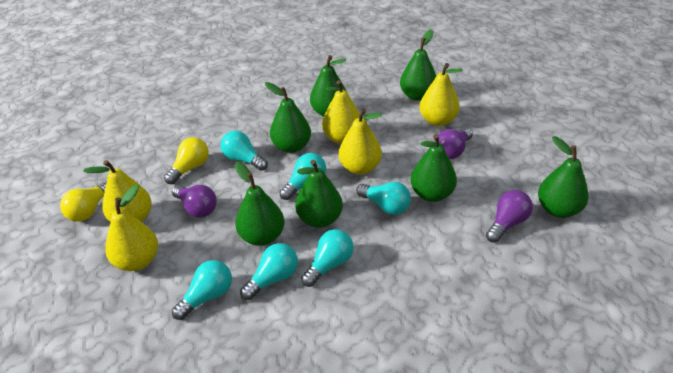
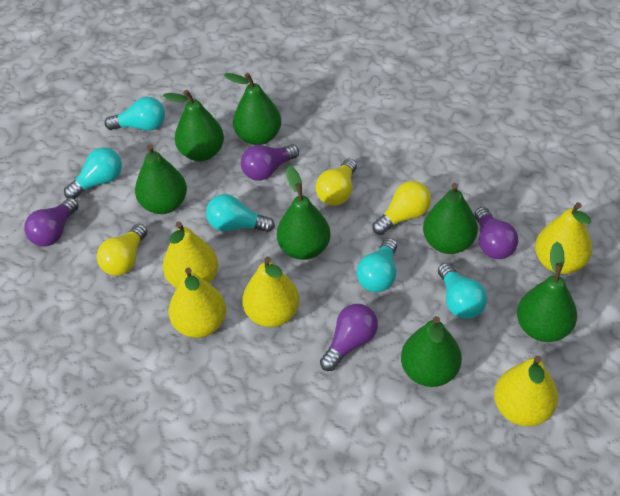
purple light bulb: 3 -> 4
turquoise light bulb: 6 -> 5
yellow light bulb: 2 -> 3

